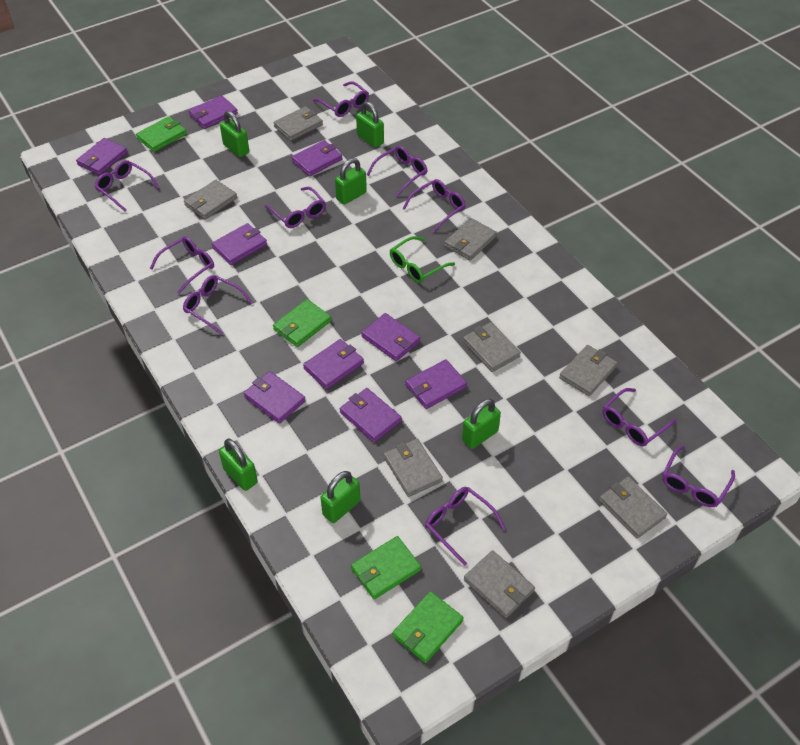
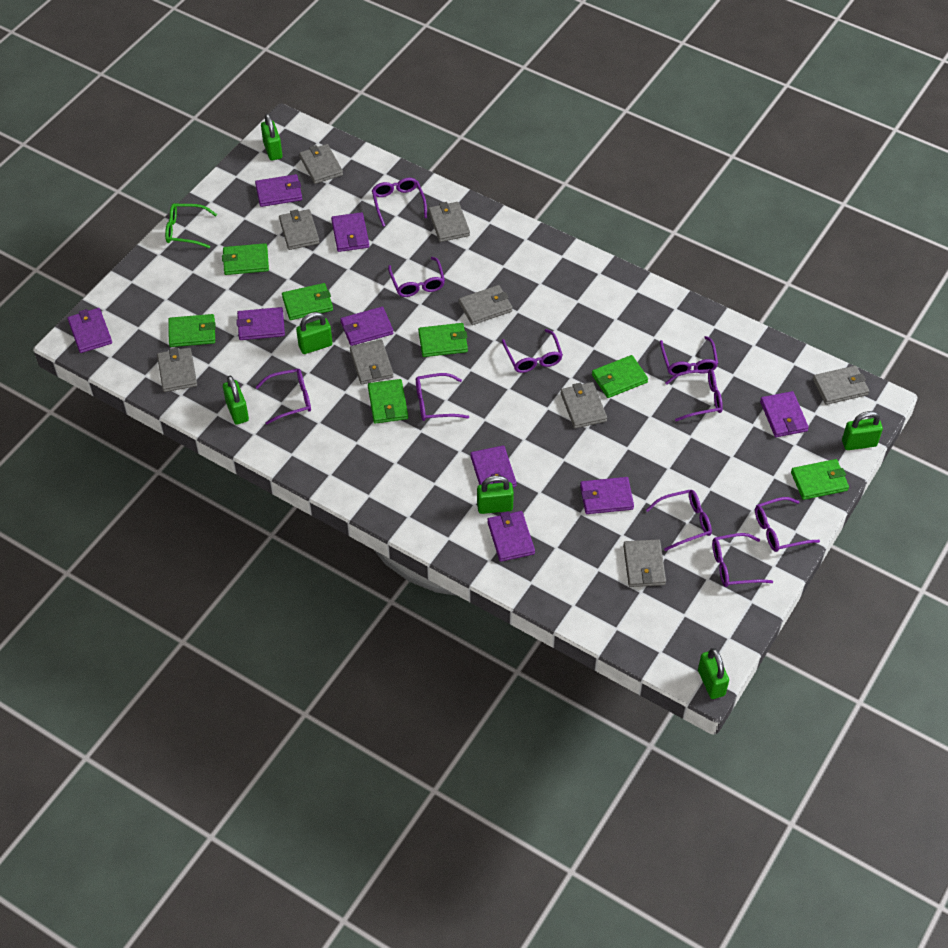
green wallet: 4 -> 7
grey wallet: 8 -> 9

